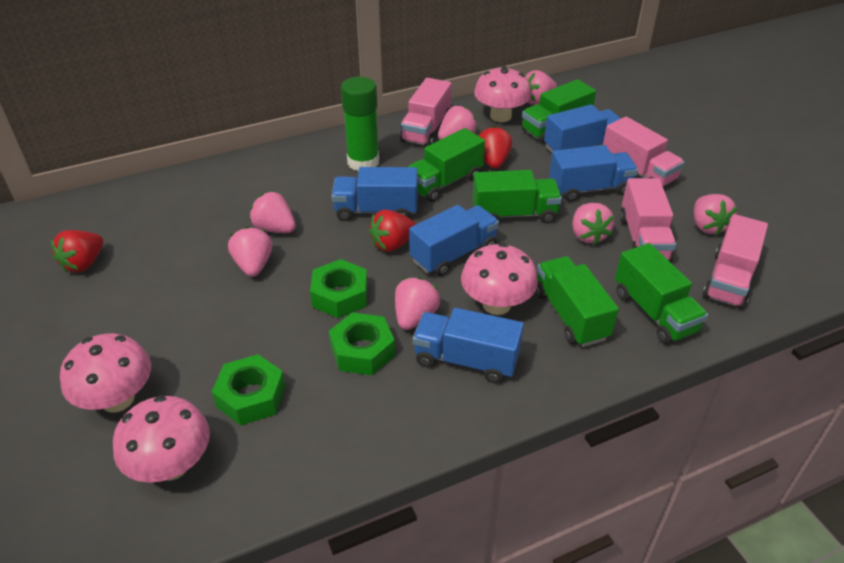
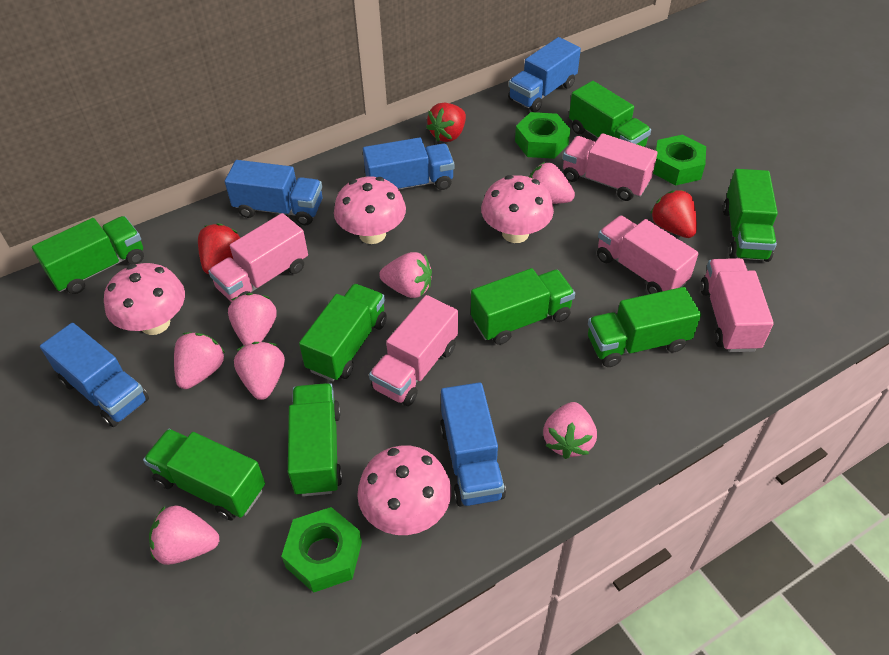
green glue stick: 1 -> 0
green truck: 5 -> 8
pink truck: 4 -> 5

